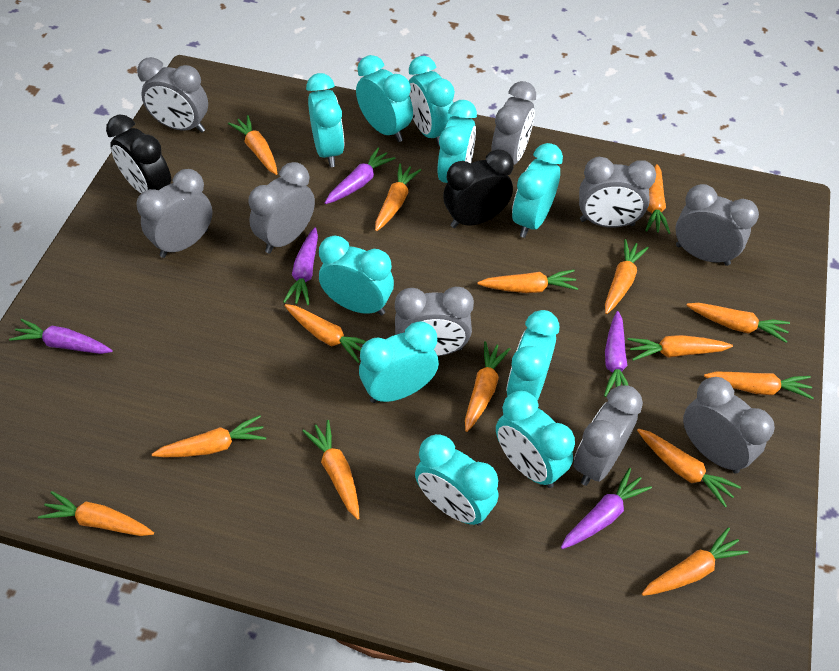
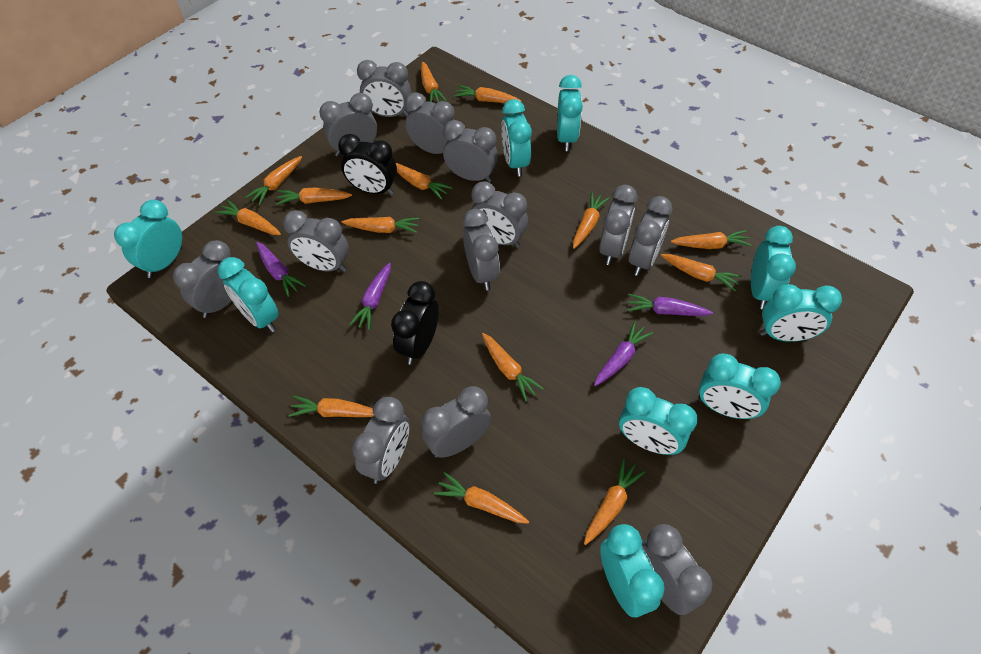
grey clock: 9 -> 13
orange carrot: 15 -> 14
purple carrot: 5 -> 4
turquoise clock: 10 -> 9

